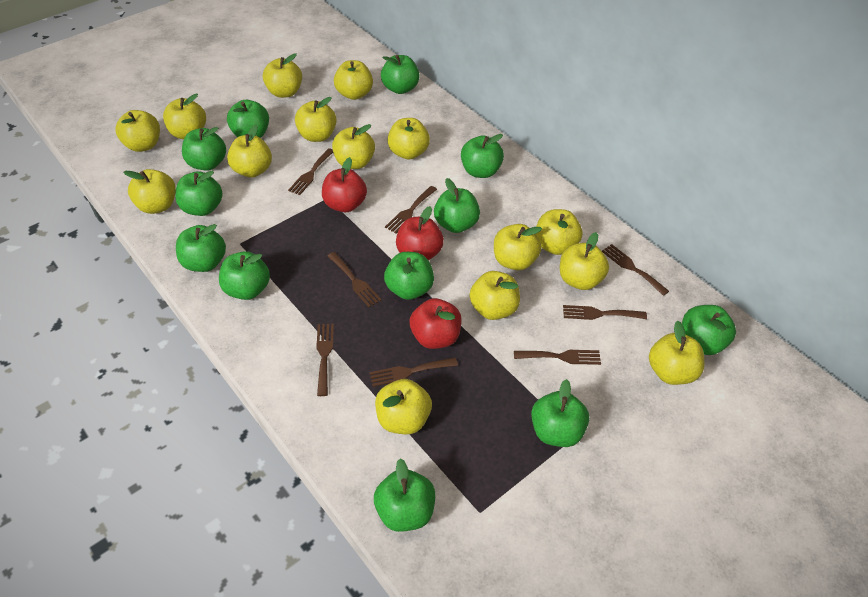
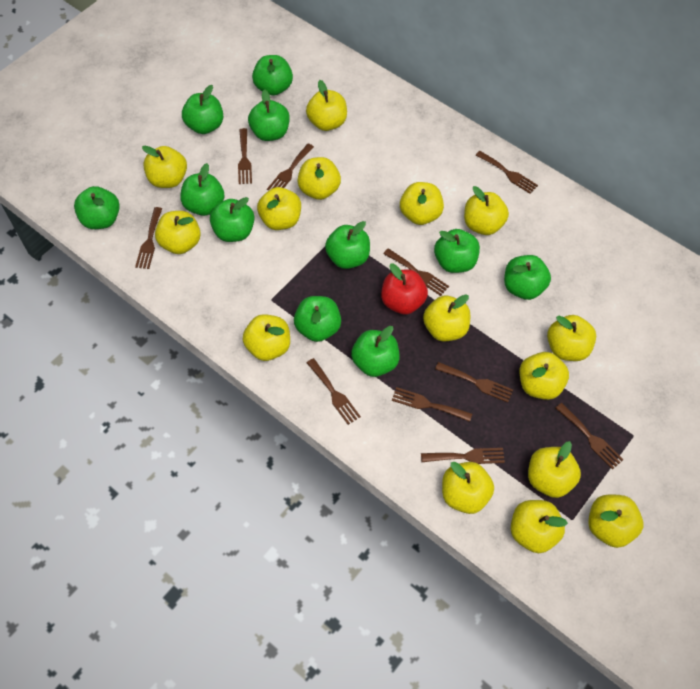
brown fork: 8 -> 10
green apple: 12 -> 11
red apple: 3 -> 1

